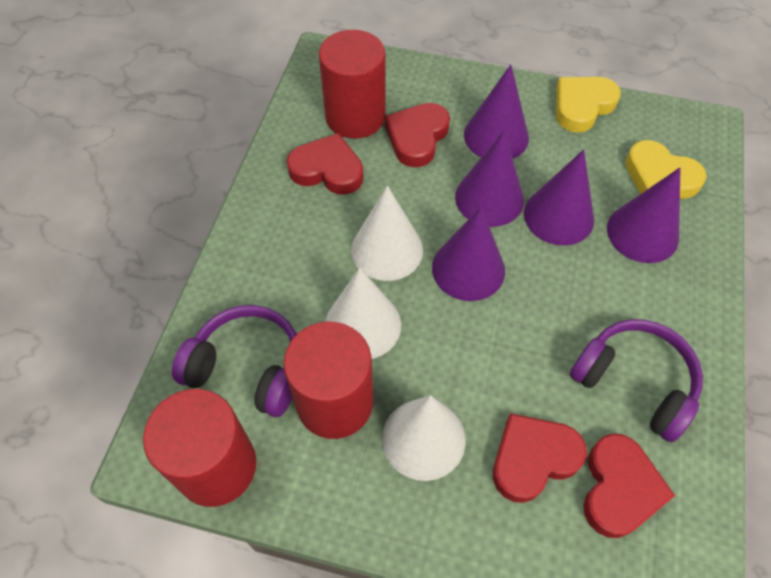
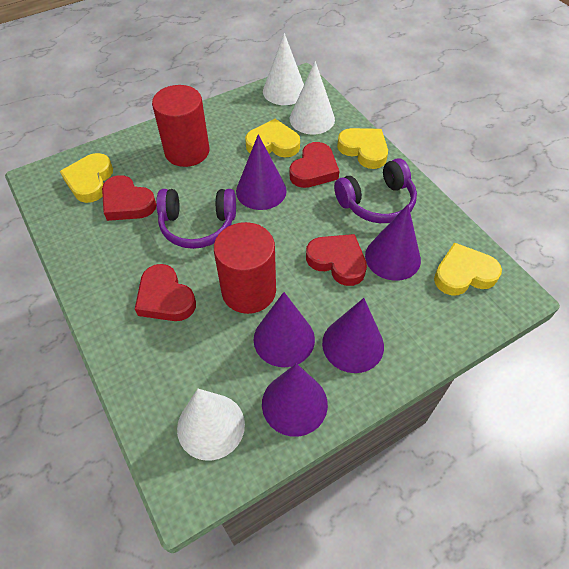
red cylinder: 3 -> 2
yellow heart: 2 -> 4

